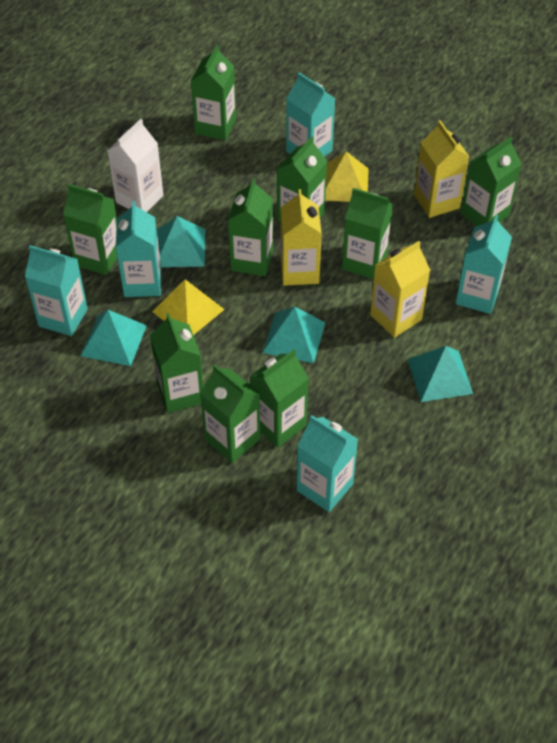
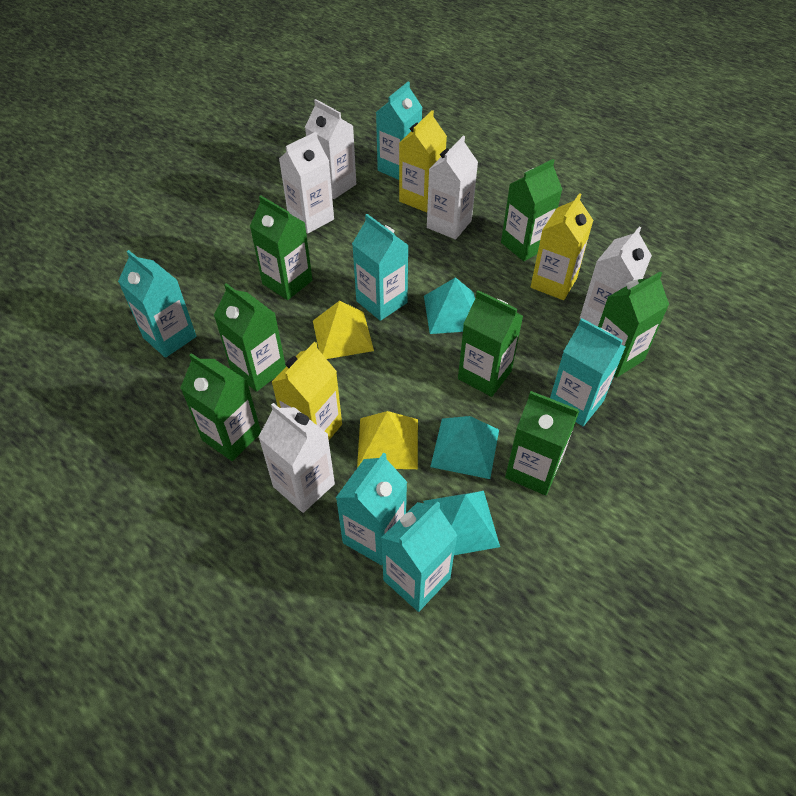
green carton: 9 -> 7
turquoise carton: 5 -> 6
turquoise pyramid: 4 -> 3
white carton: 1 -> 5

